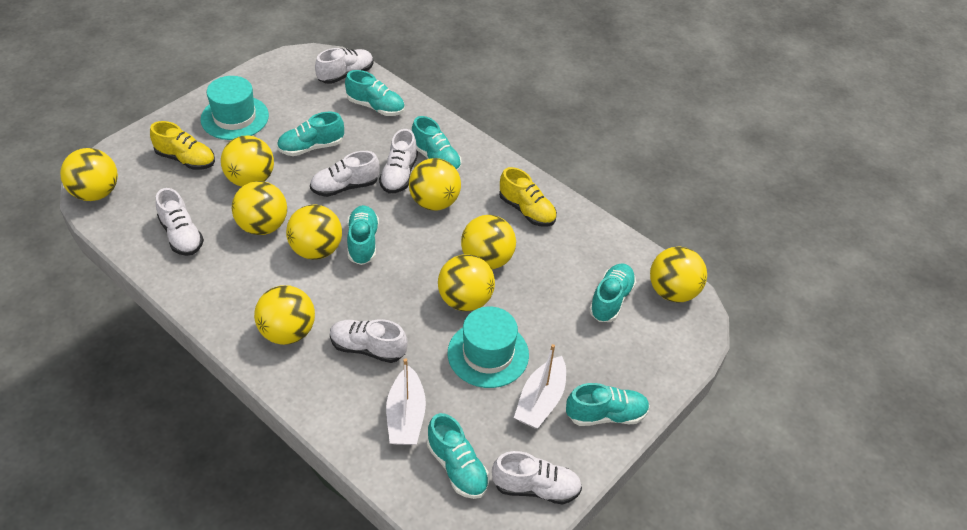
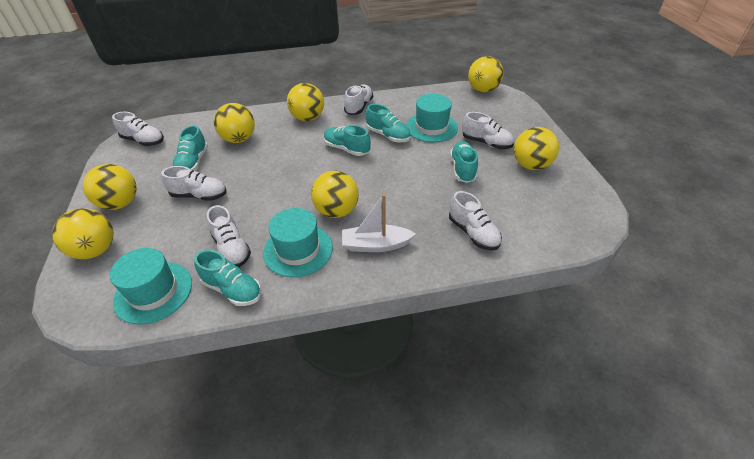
turquoise hat: 2 -> 3
turquoise shoe: 7 -> 5
white boat: 2 -> 1
yellow ball: 9 -> 7
yellow shoe: 2 -> 0

